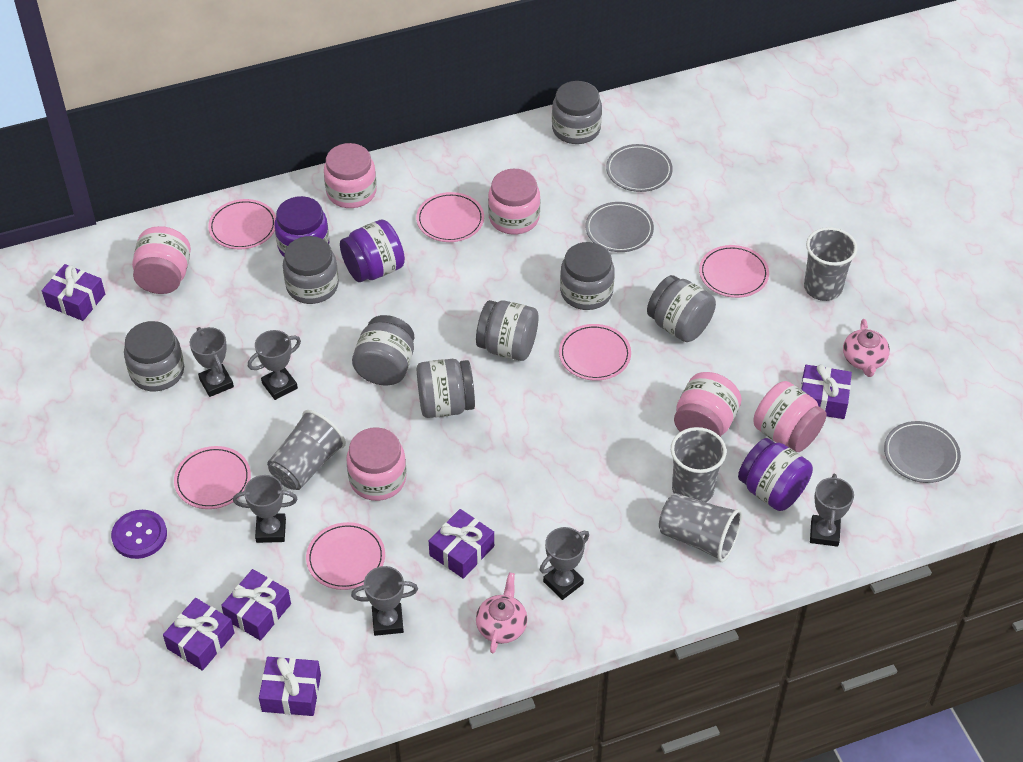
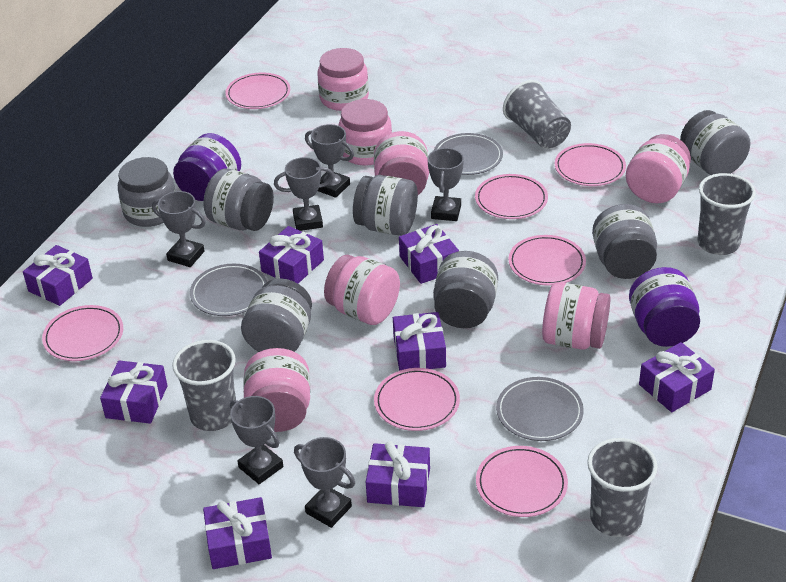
grey jar: 8 -> 7
pink jar: 6 -> 7
pink plate: 6 -> 7
pink teapot: 2 -> 0
purple button: 1 -> 0
purple gift: 6 -> 8
purple jar: 3 -> 2

